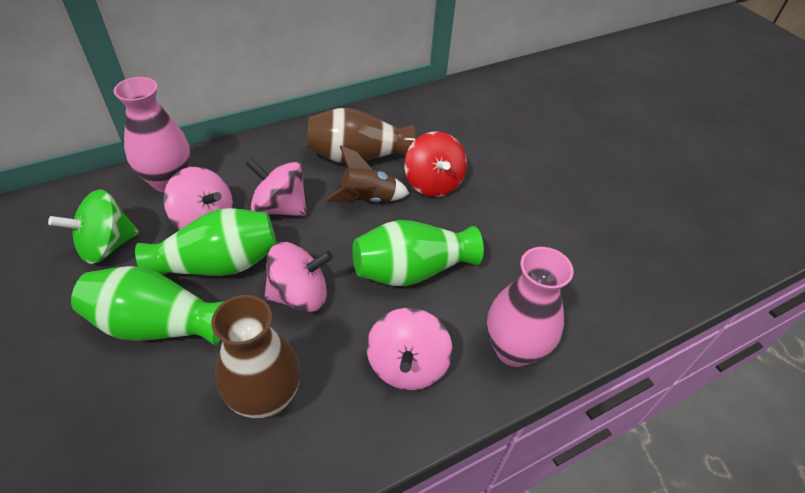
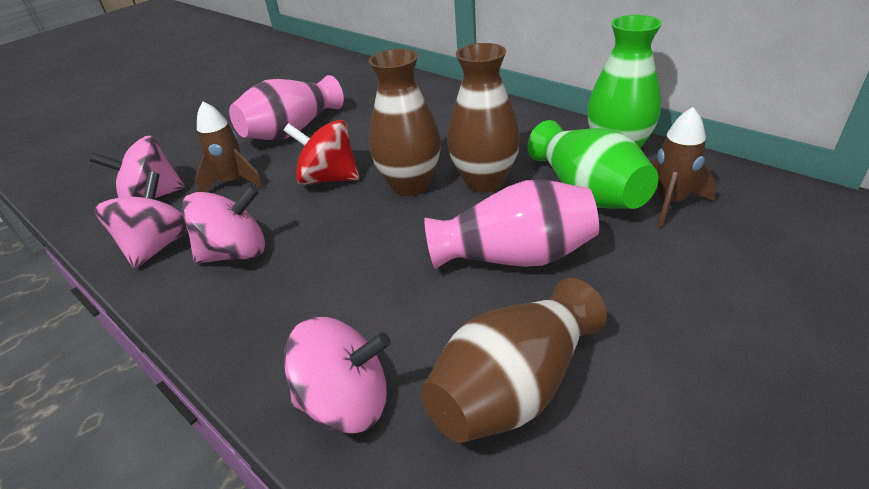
brown rocket: 1 -> 2
brown vase: 2 -> 3
green spinning top: 1 -> 0
green vase: 3 -> 2

